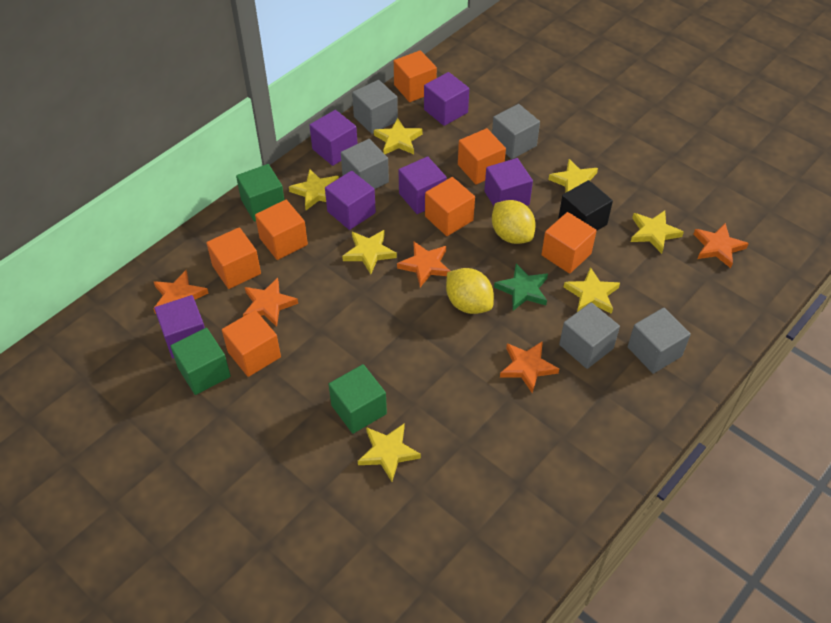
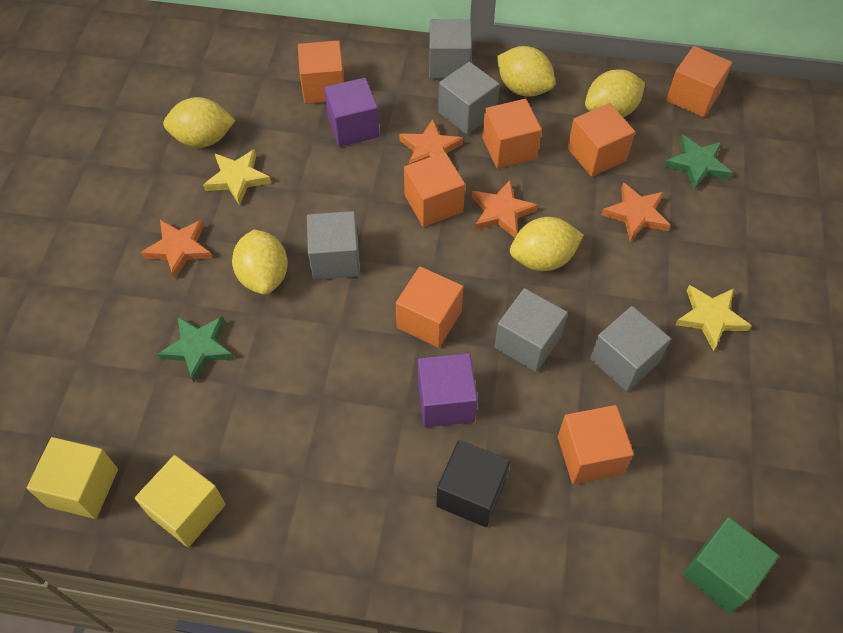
green cube: 3 -> 1
green star: 1 -> 2
orange star: 5 -> 4
purple cube: 6 -> 2
yellow cube: 0 -> 2
yellow lemon: 2 -> 5
yellow star: 7 -> 2

